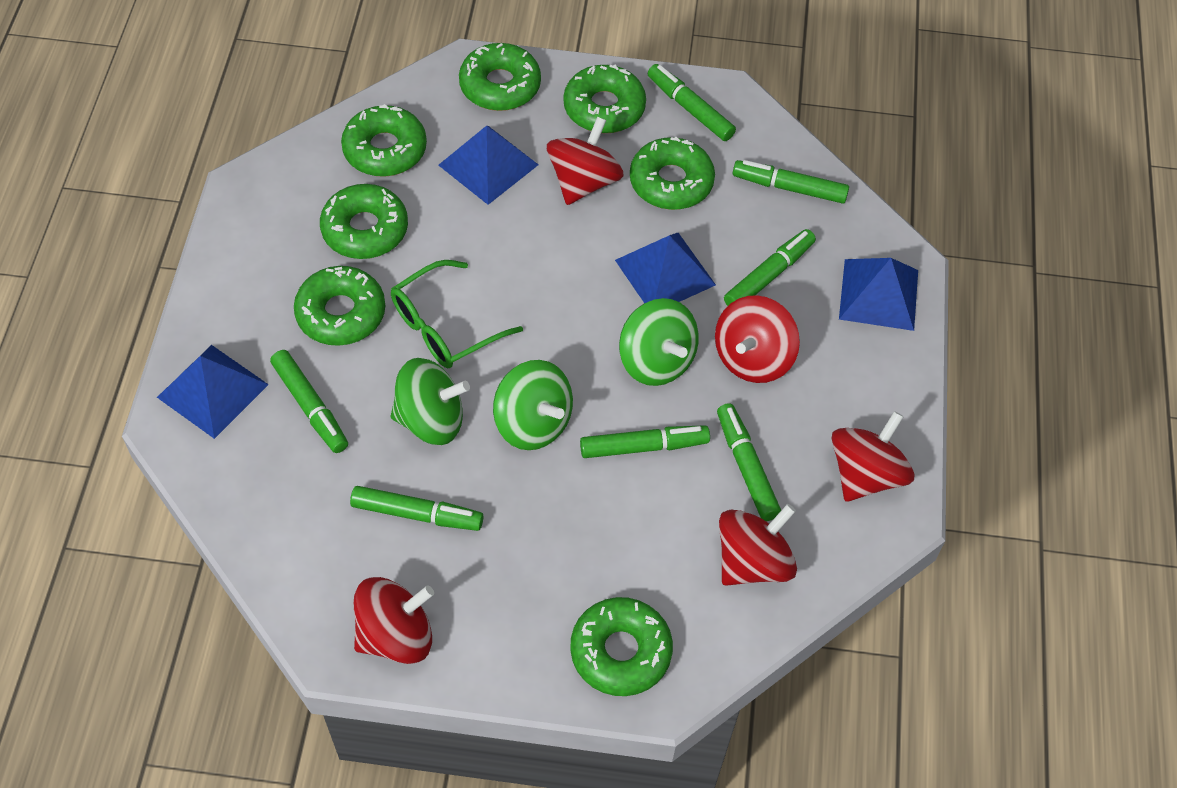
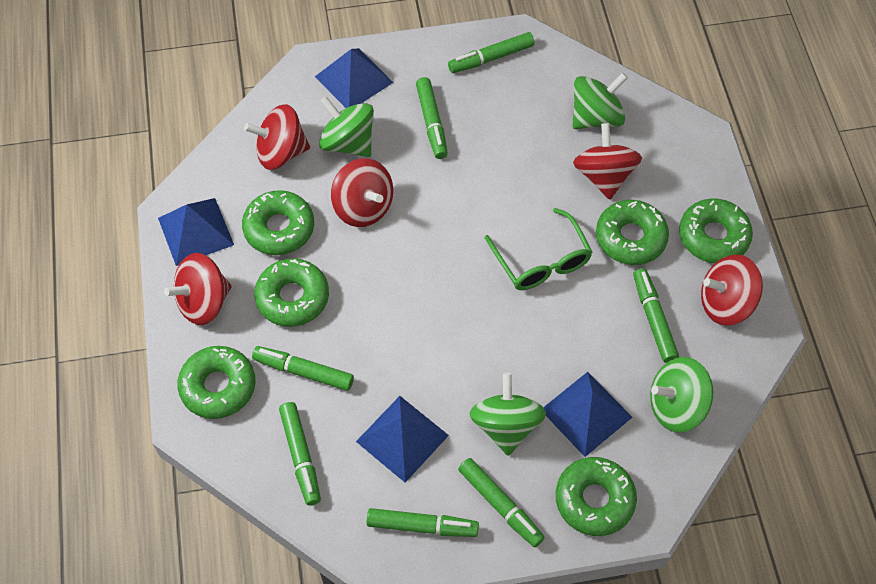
green donut: 7 -> 6
green spinning top: 3 -> 4

